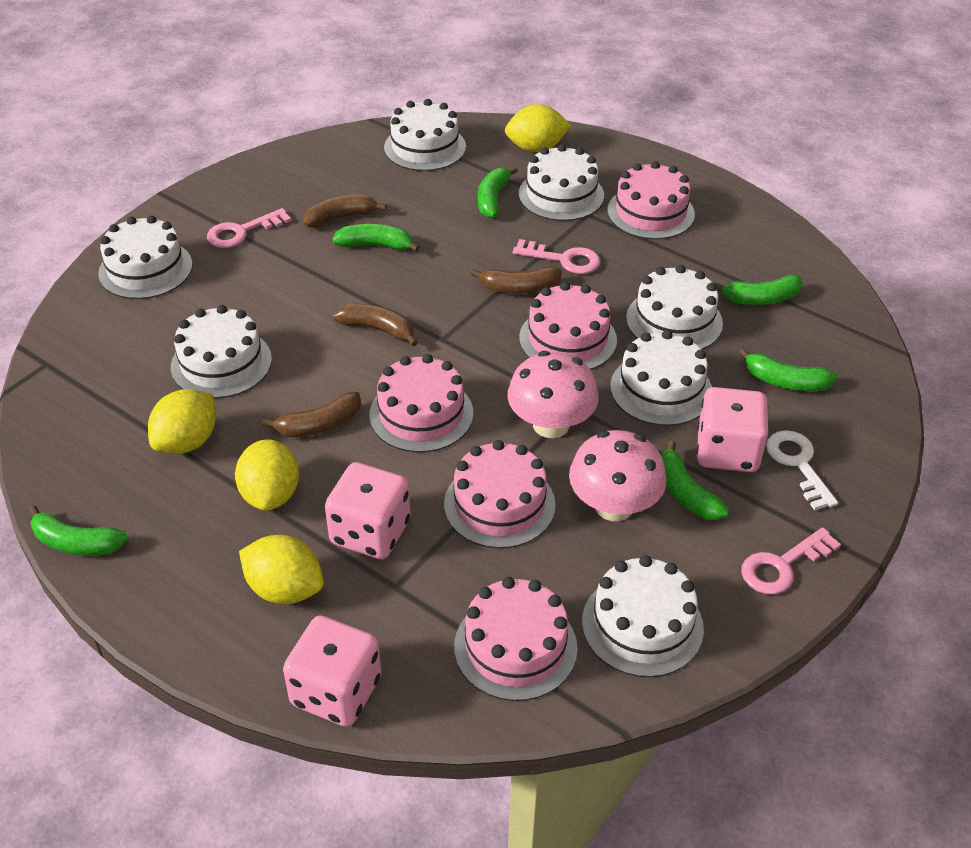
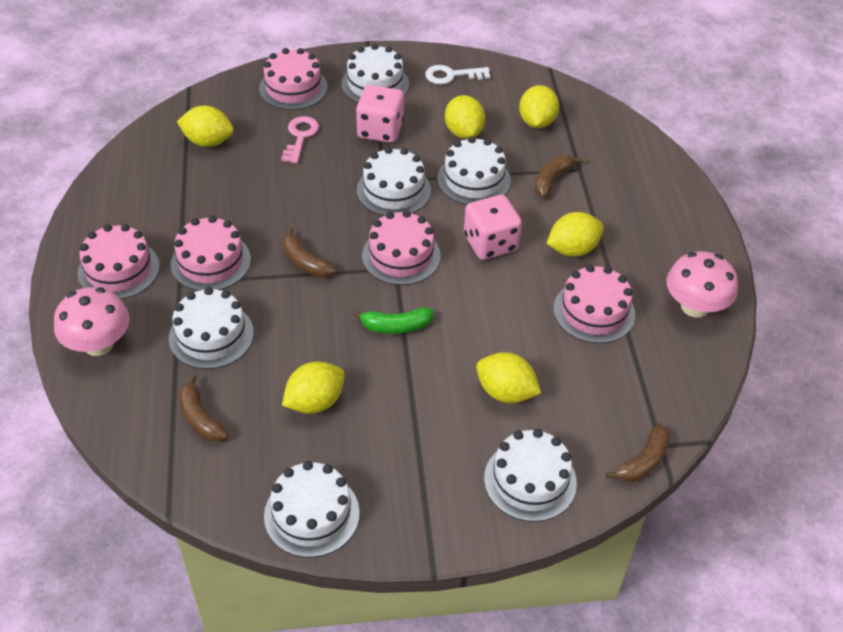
green banana: 6 -> 1
pink dice: 3 -> 2
pink key: 3 -> 1
white cake: 7 -> 6
yellow lemon: 4 -> 6

